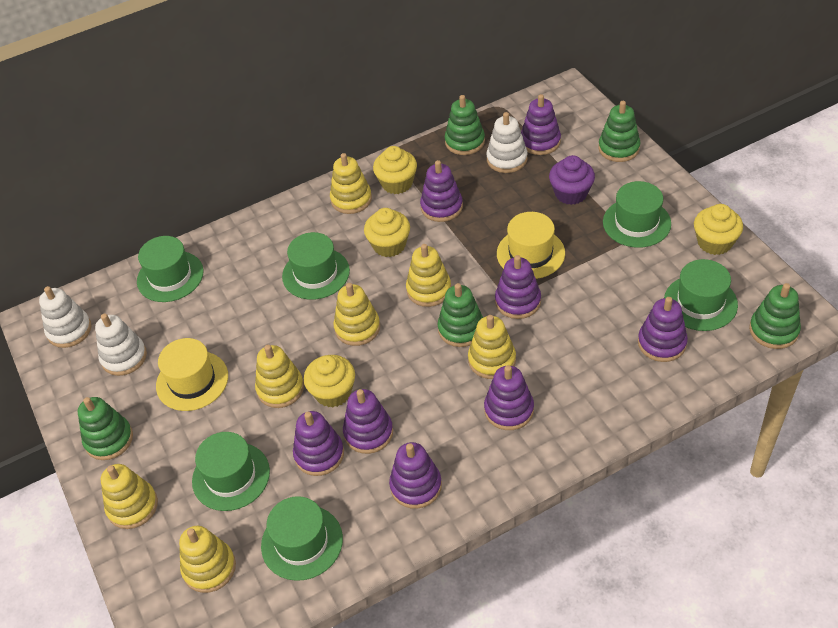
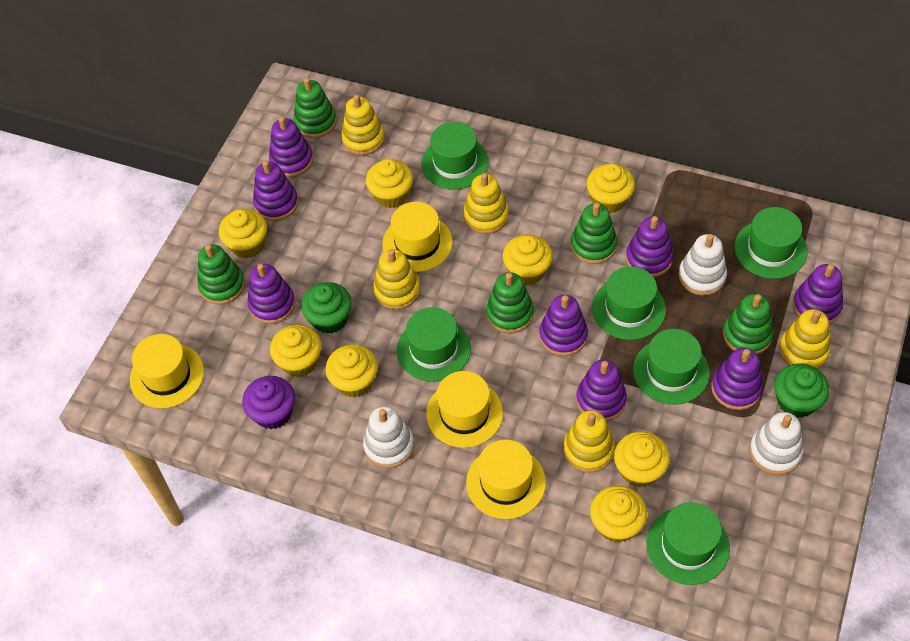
green cupcake: 0 -> 2
yellow cupcake: 4 -> 8
yellow hat: 2 -> 4
yellow stacking toy: 7 -> 5

